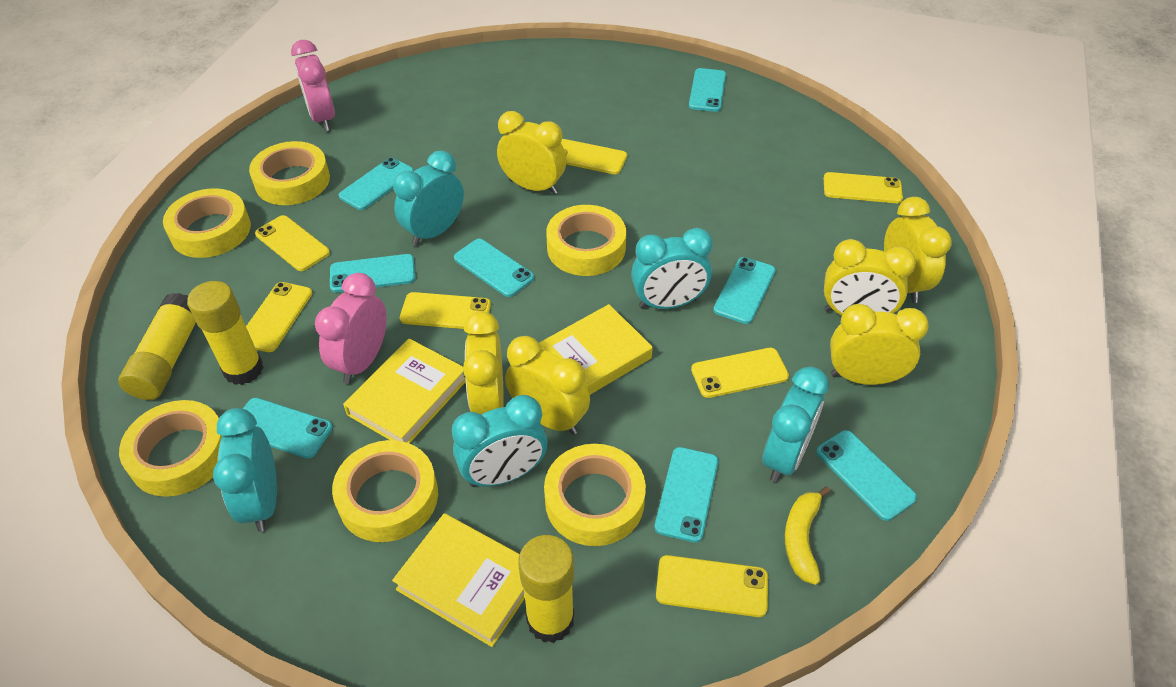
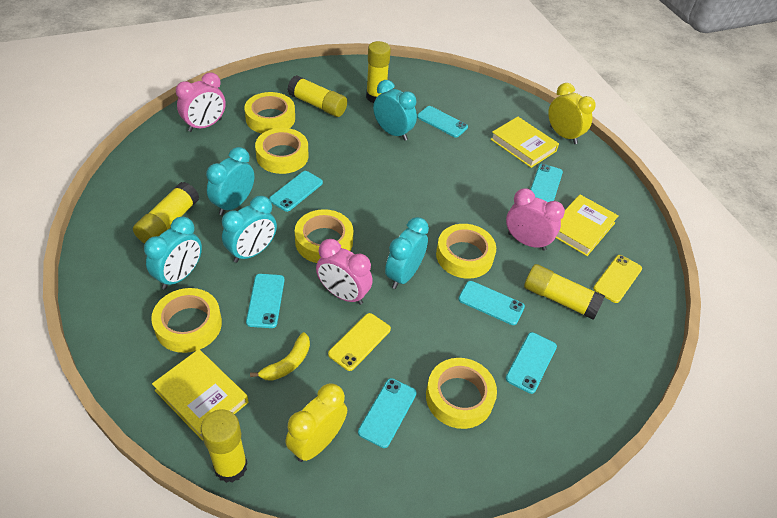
pink clock: 2 -> 3
turquoise phone: 8 -> 7
yellow clock: 6 -> 2
yellow glue stick: 3 -> 5
yellow phone: 7 -> 2

